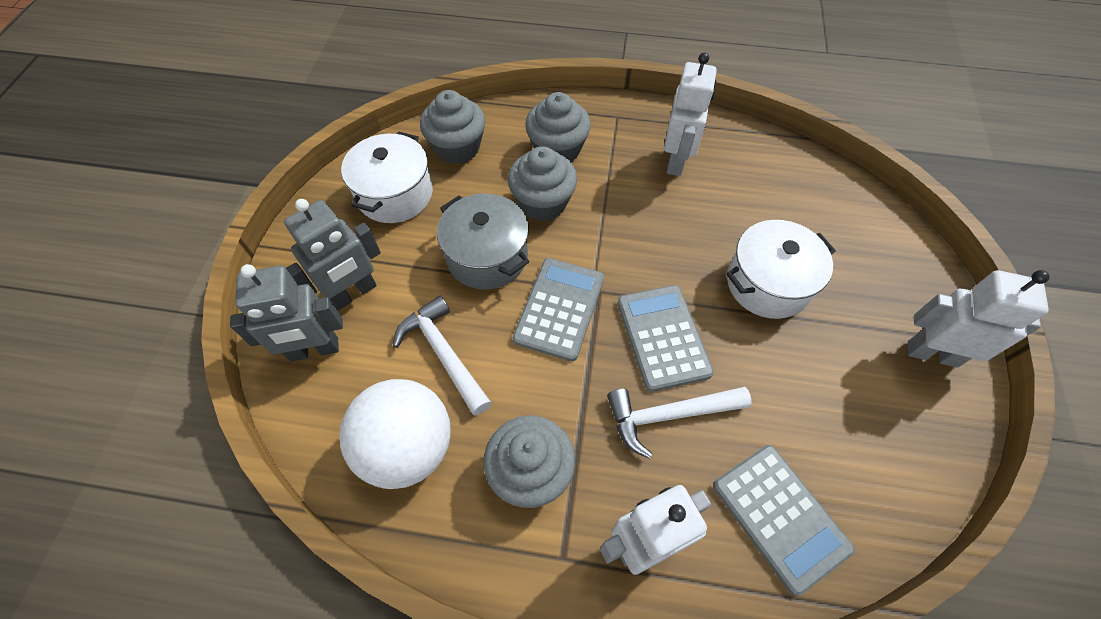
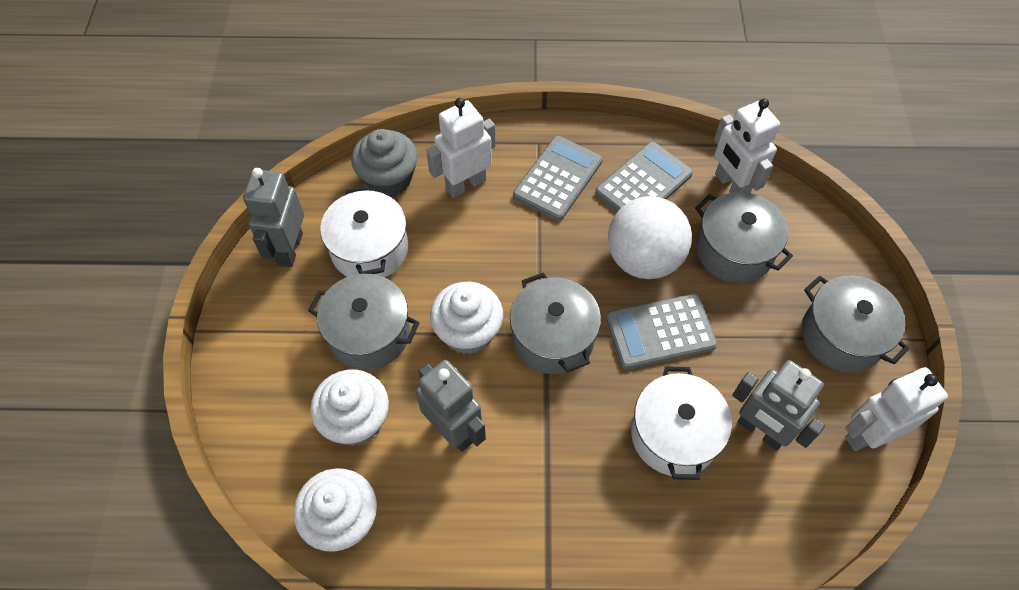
grey cupcake: 4 -> 1
grey pot: 1 -> 4
grey robot: 2 -> 3
white cupcake: 0 -> 3
white hammer: 2 -> 0

